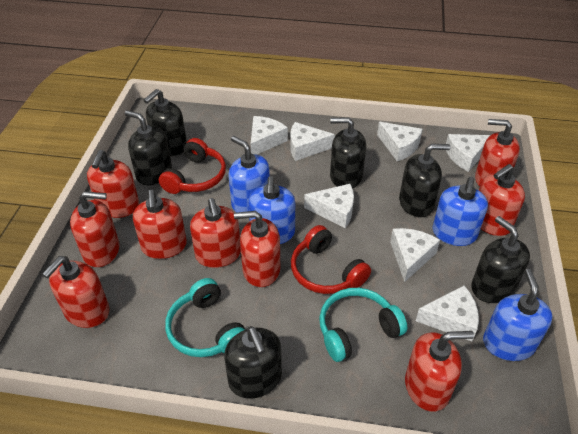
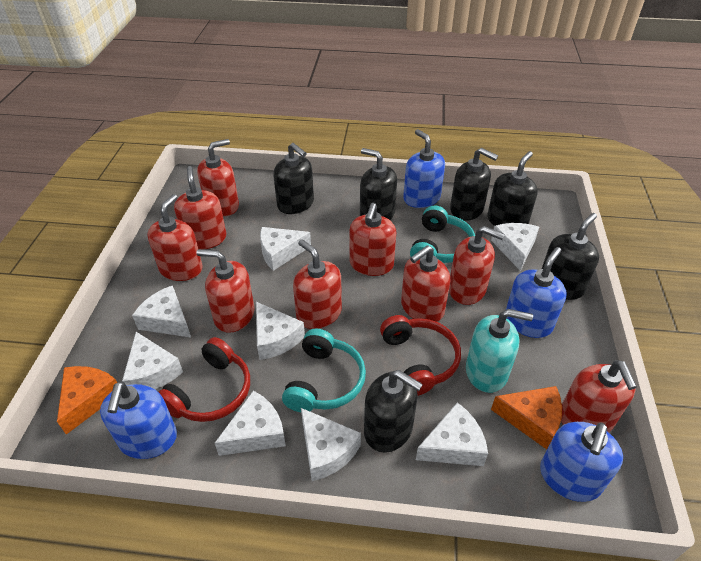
orange cheese: 0 -> 2
turquoise soap dispenser: 0 -> 1
white cheese: 7 -> 8

